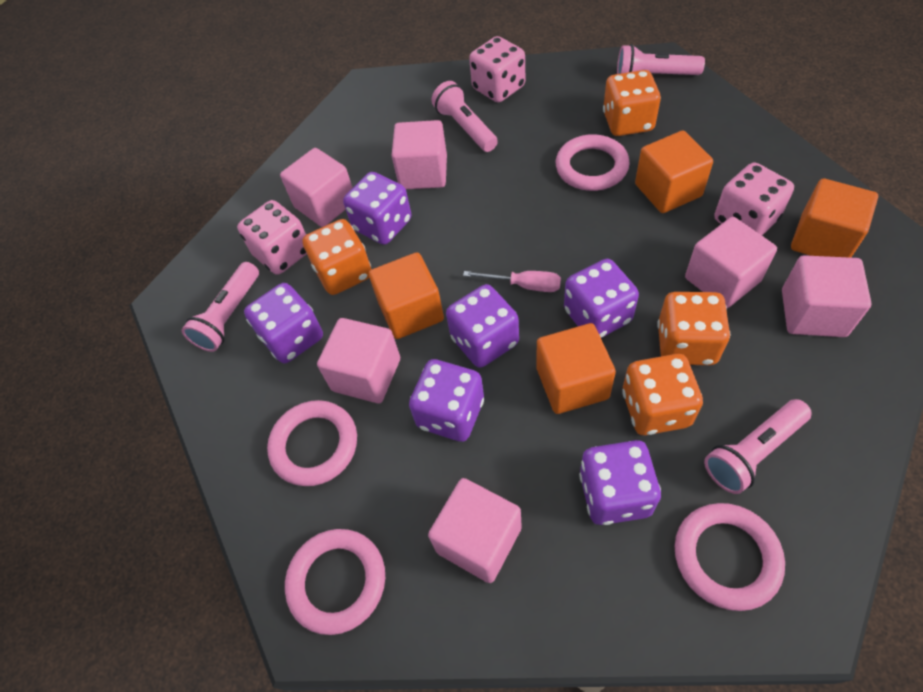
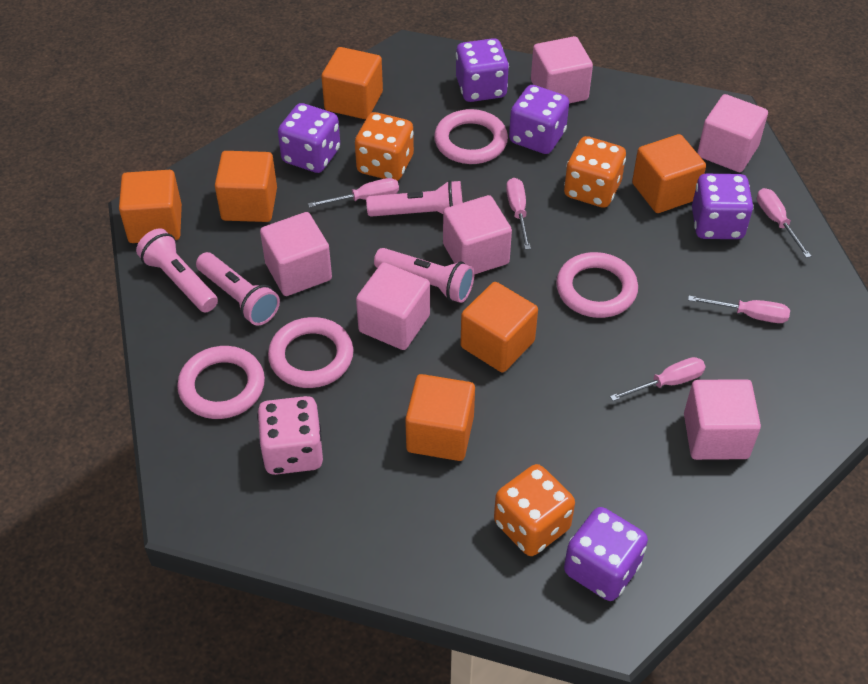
orange cube: 4 -> 6
orange dice: 4 -> 3
pink dice: 3 -> 1
pink screwdriver: 1 -> 5
purple dice: 6 -> 5

